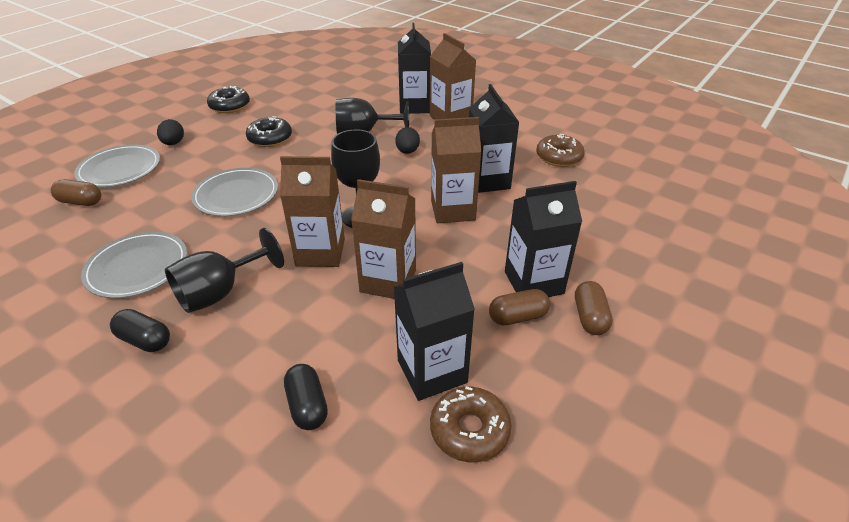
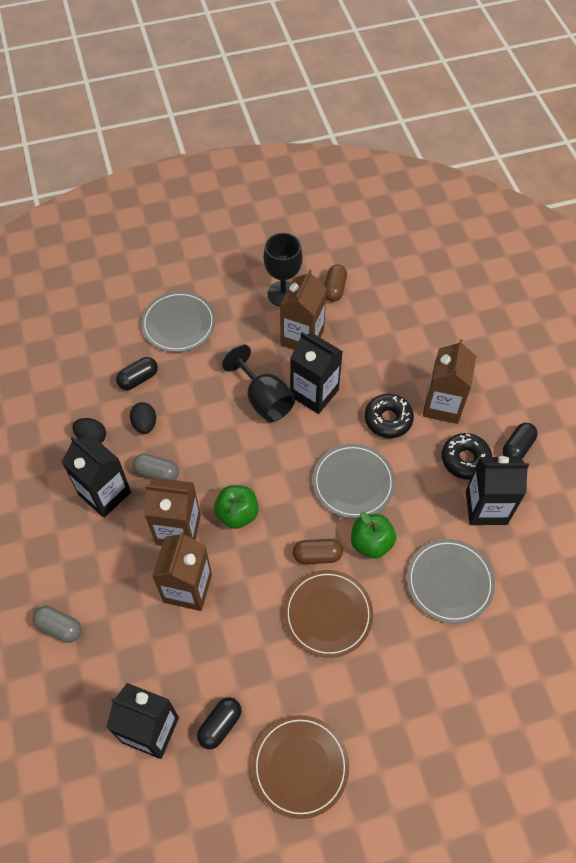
black capsule: 2 -> 3
black goblet: 3 -> 2
brown capsule: 3 -> 2
brown donut: 2 -> 0
brown plate: 0 -> 2
green apple: 0 -> 2
grey capsule: 0 -> 2

